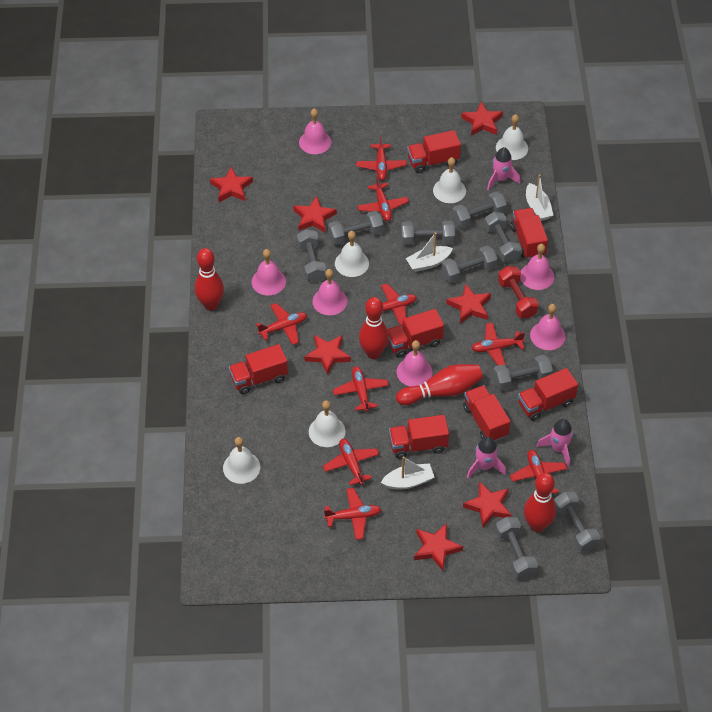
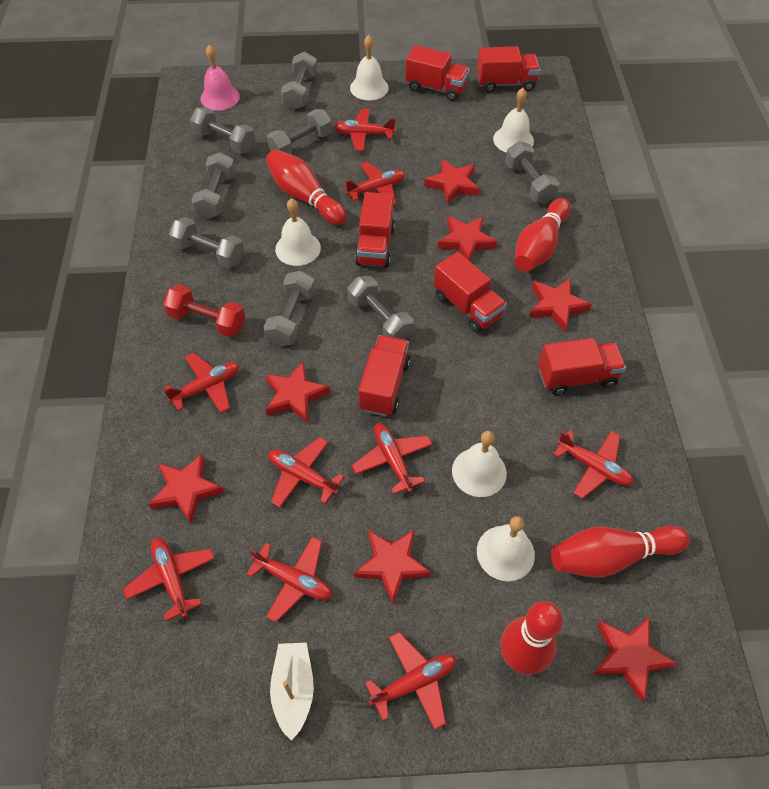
grey dumbbell: 9 -> 8
pink bell: 6 -> 1
pink rocket: 3 -> 0
red truck: 7 -> 6
white boat: 3 -> 1

